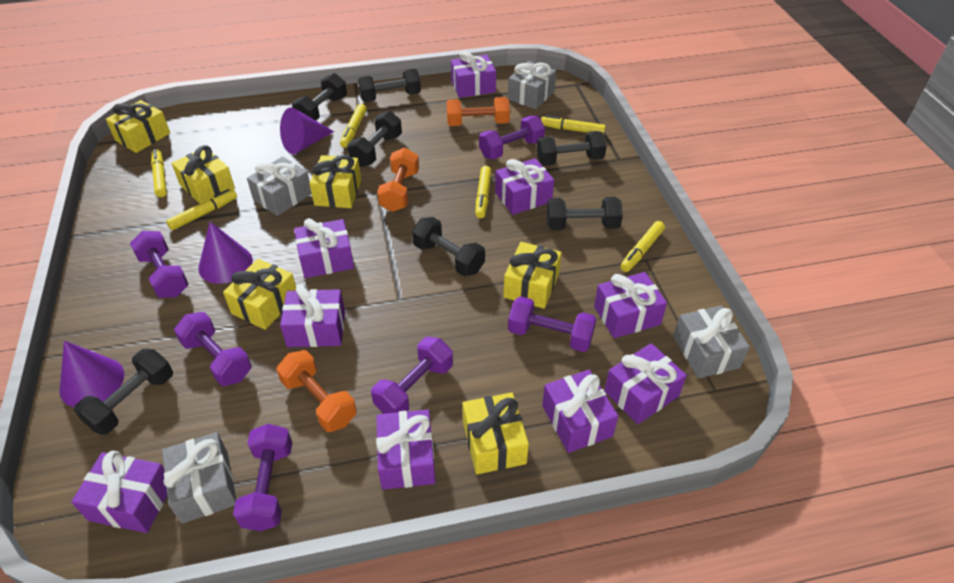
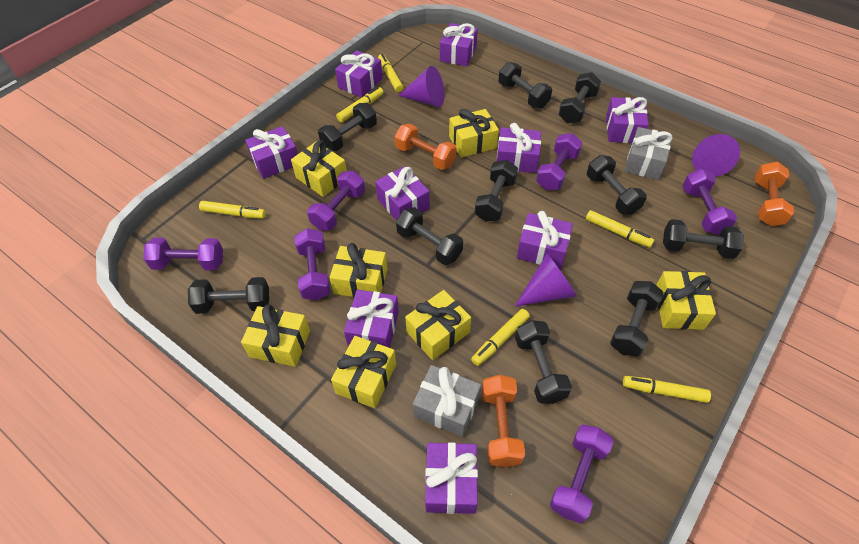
black dumbbell: 7 -> 10
grey gift: 4 -> 2
yellow gift: 6 -> 7

